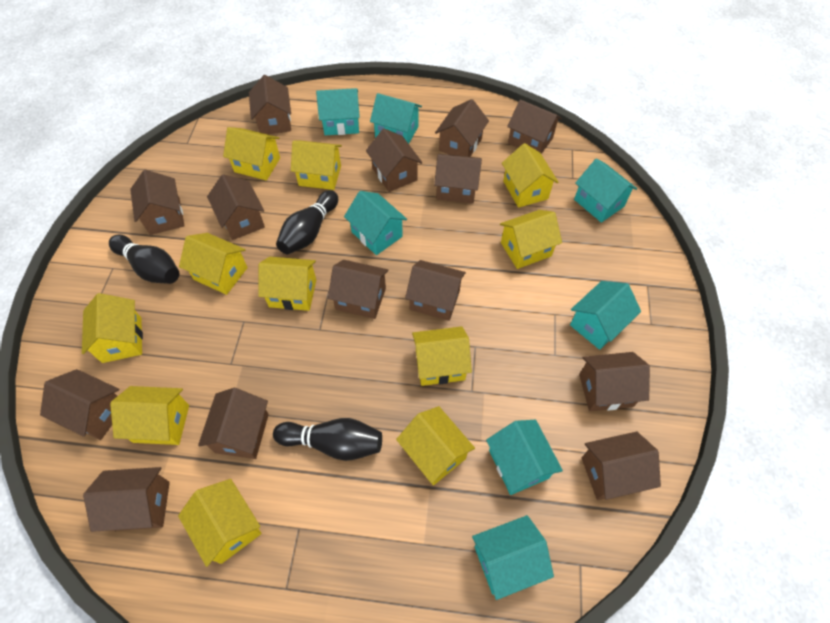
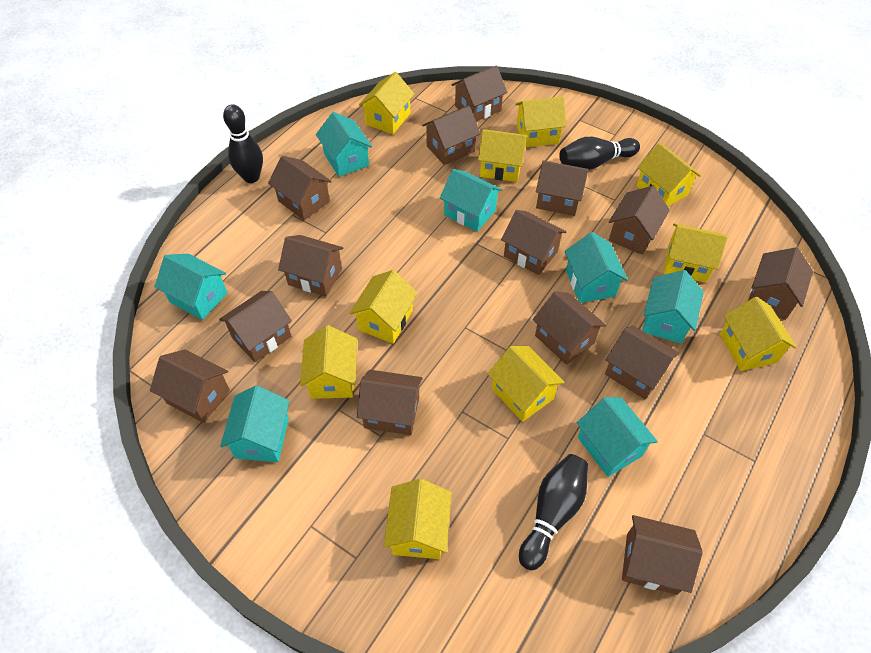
yellow house: 11 -> 10

